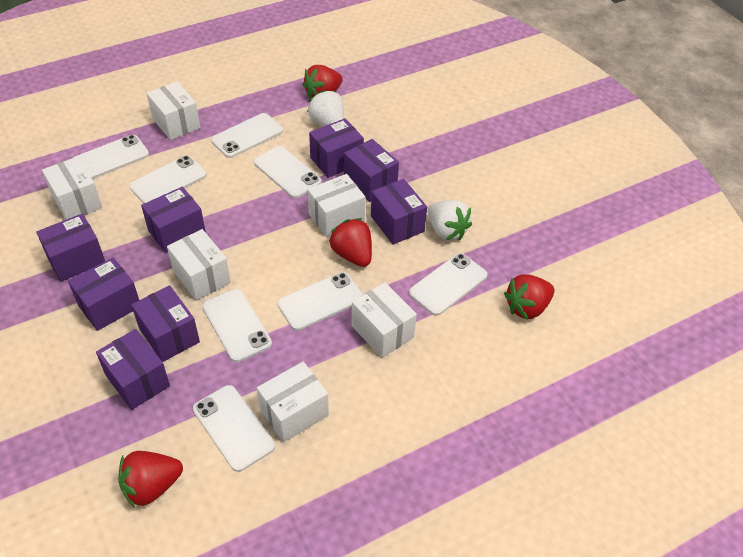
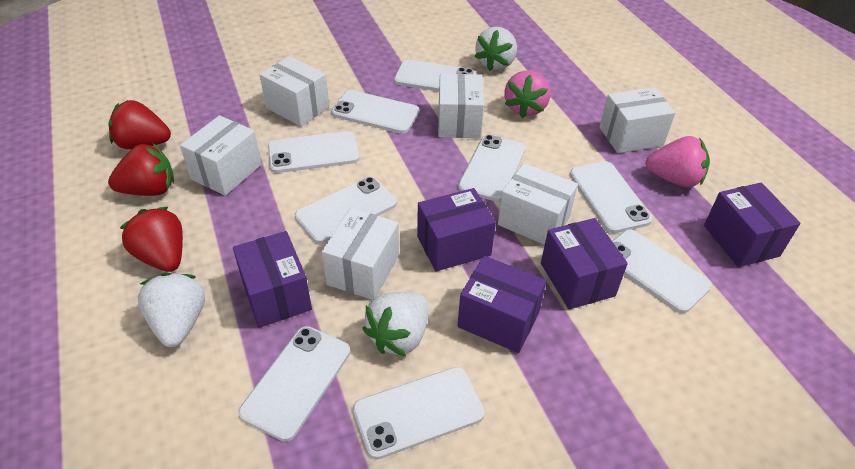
pink strawberry: 0 -> 2
purple box: 8 -> 5
red strawberry: 4 -> 3
white phone: 8 -> 9
white strawberry: 2 -> 3

